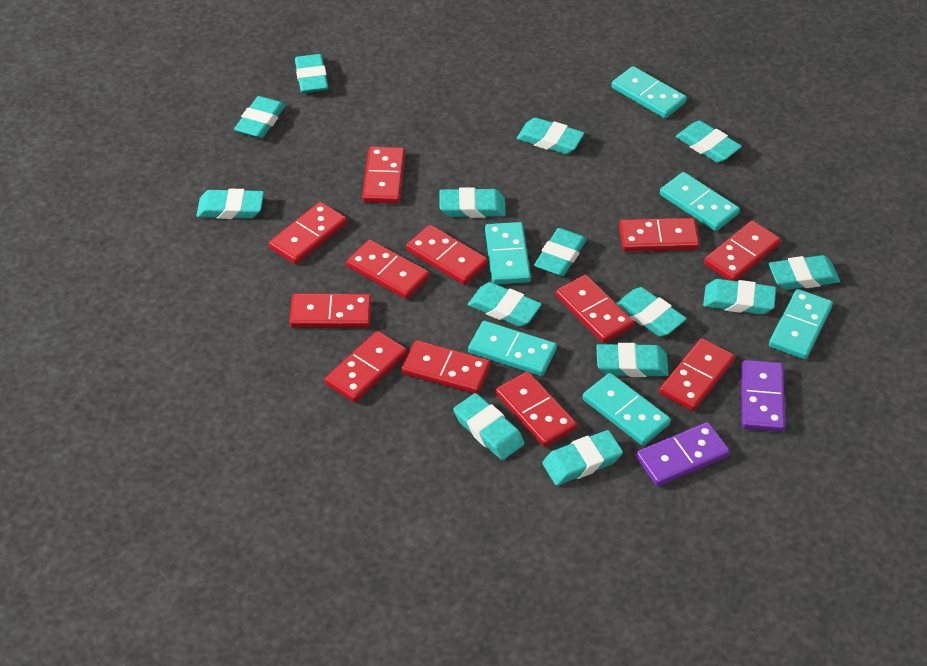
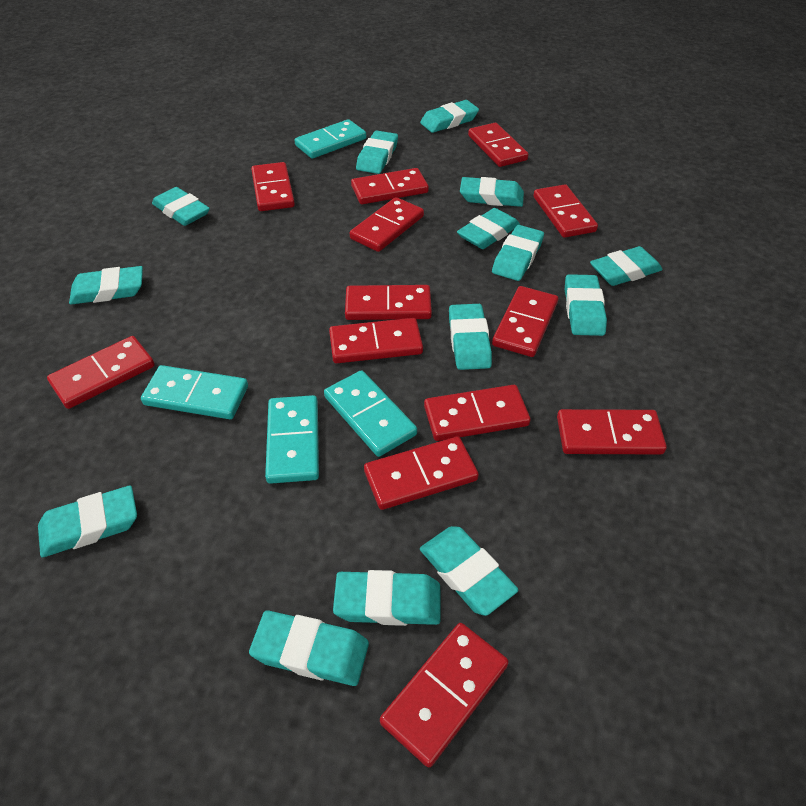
purple domino: 2 -> 0
red domino: 12 -> 13
turquoise domino: 6 -> 4

